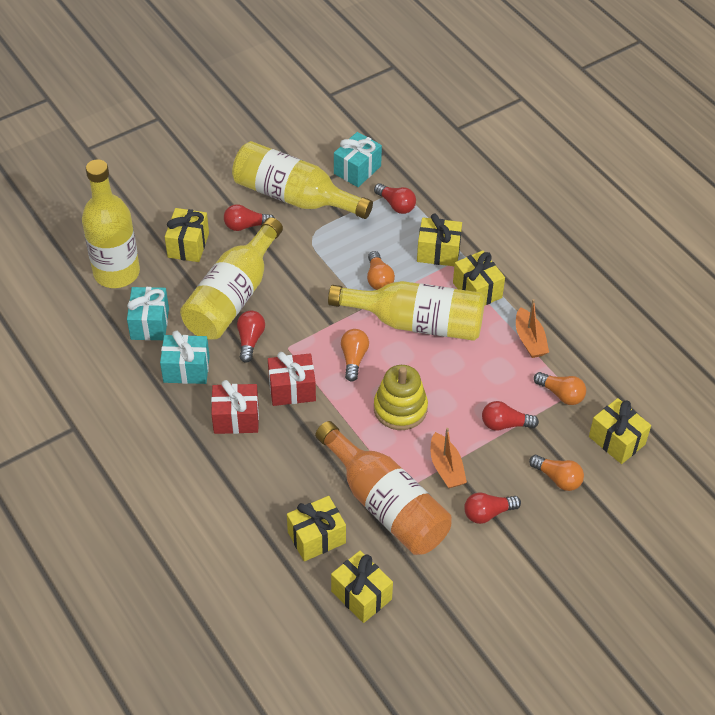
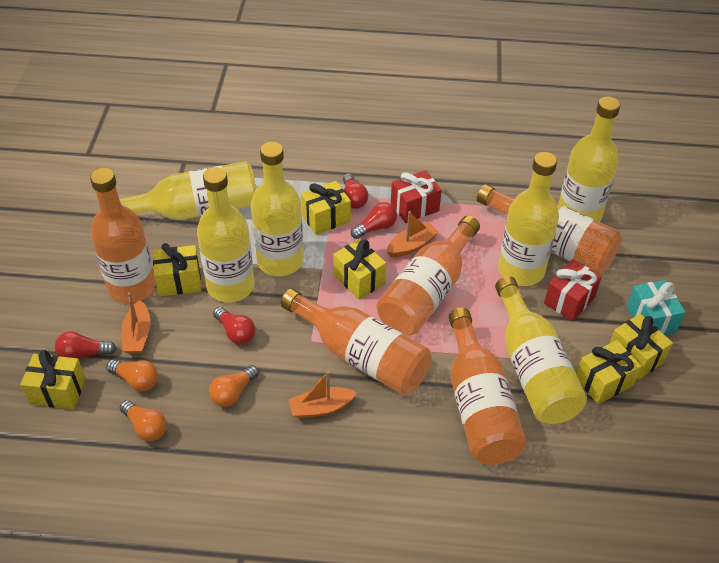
orange boat: 2 -> 3
orange bottle: 1 -> 5
orange light bulb: 4 -> 3
red light bulb: 5 -> 4
turquoise gift: 3 -> 1
yellow bottle: 4 -> 6
yellow stacking toy: 1 -> 0

